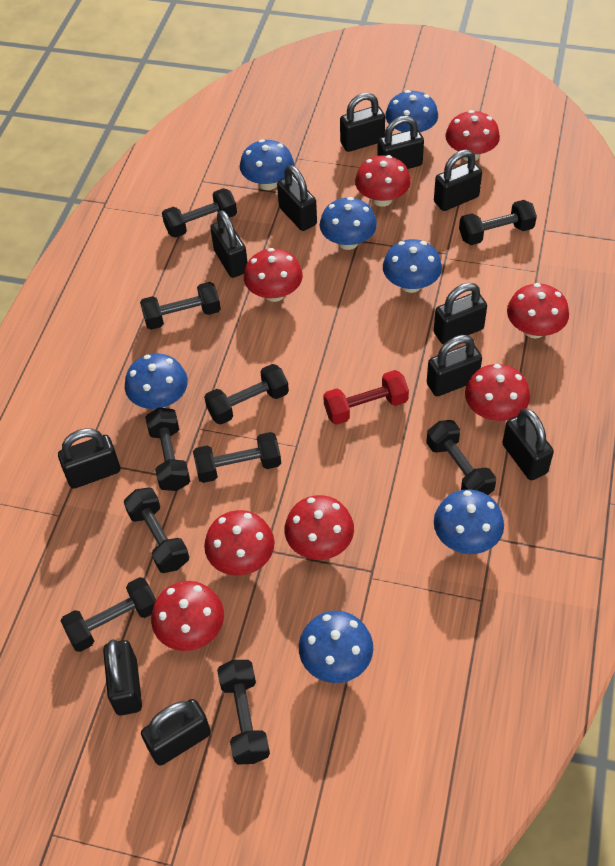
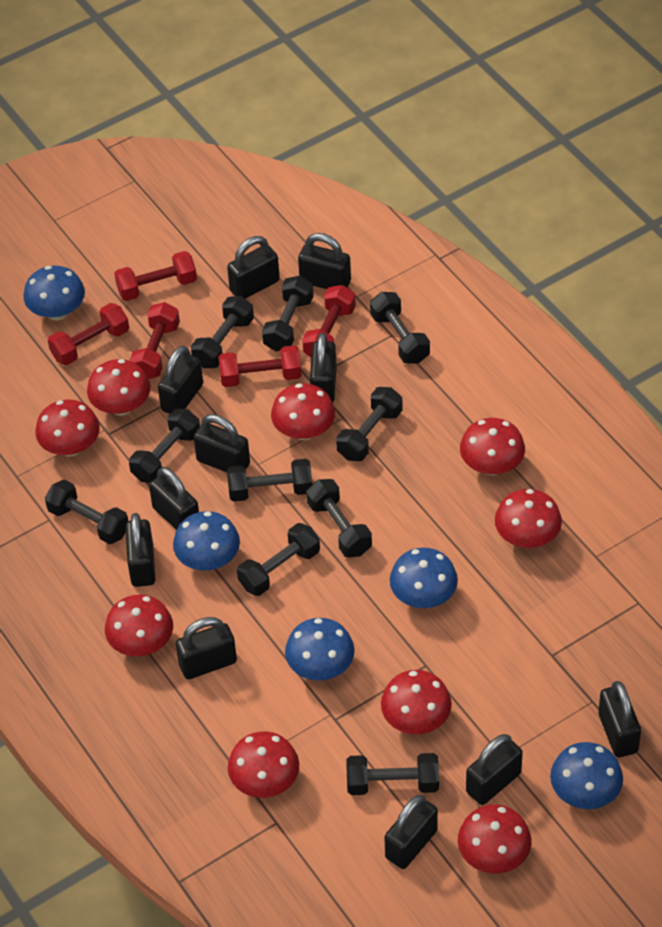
blue mushroom: 7 -> 5
red dumbbell: 1 -> 5
red mushroom: 8 -> 9

